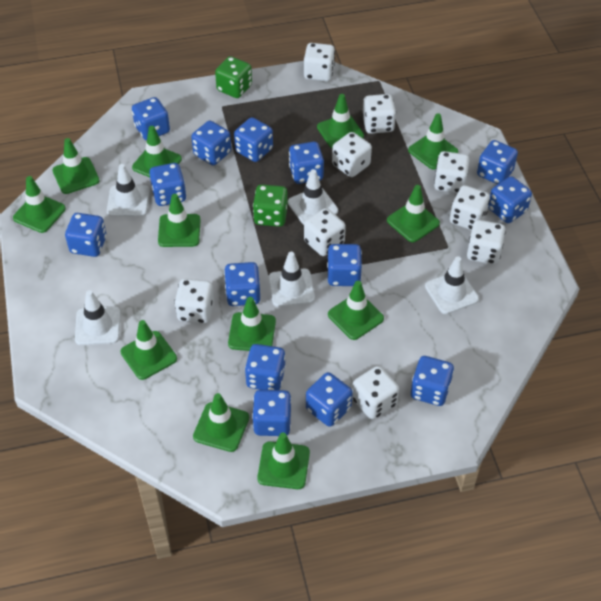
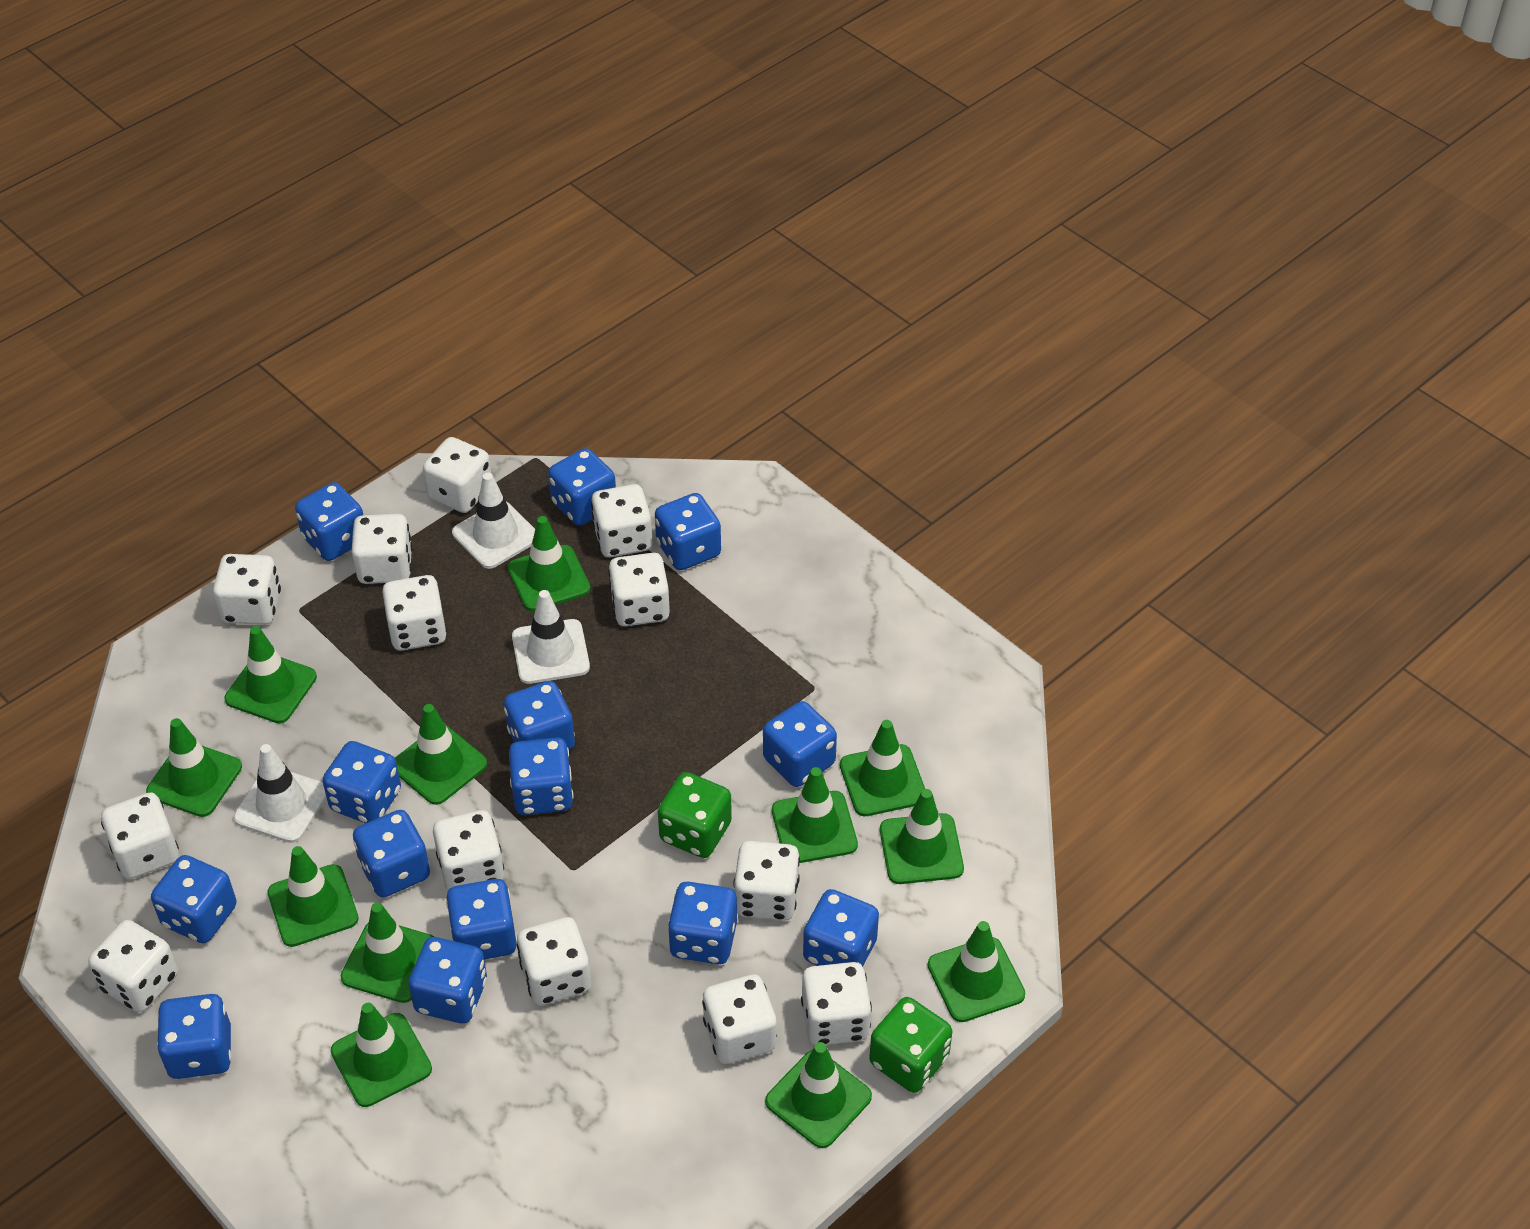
white dice: 9 -> 13
white traffic cone: 5 -> 3

